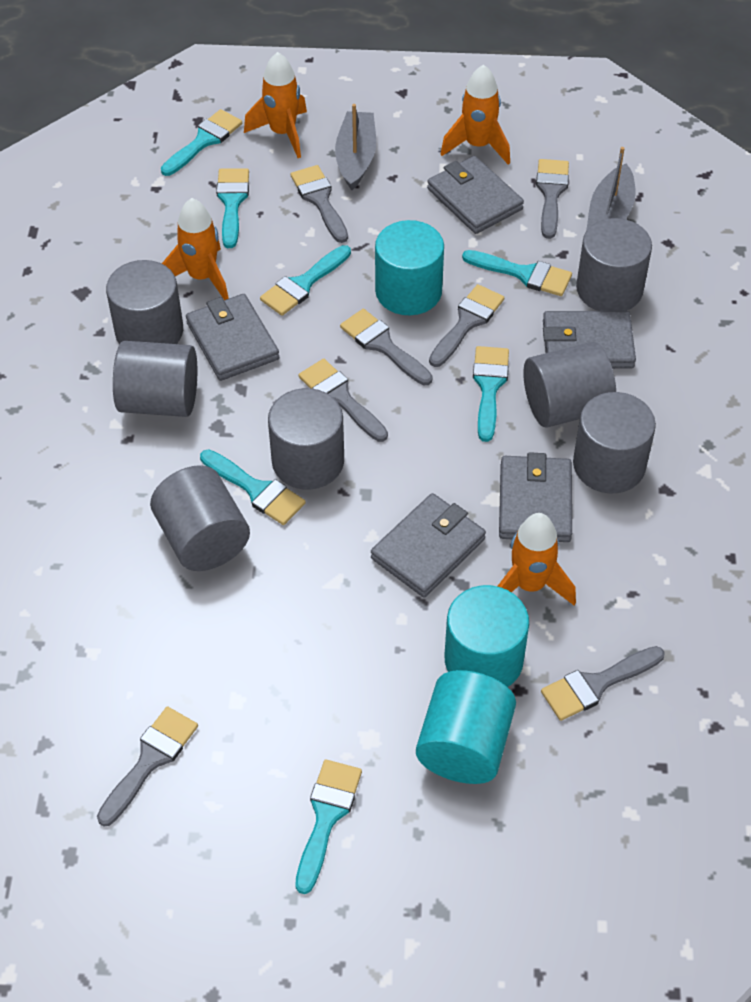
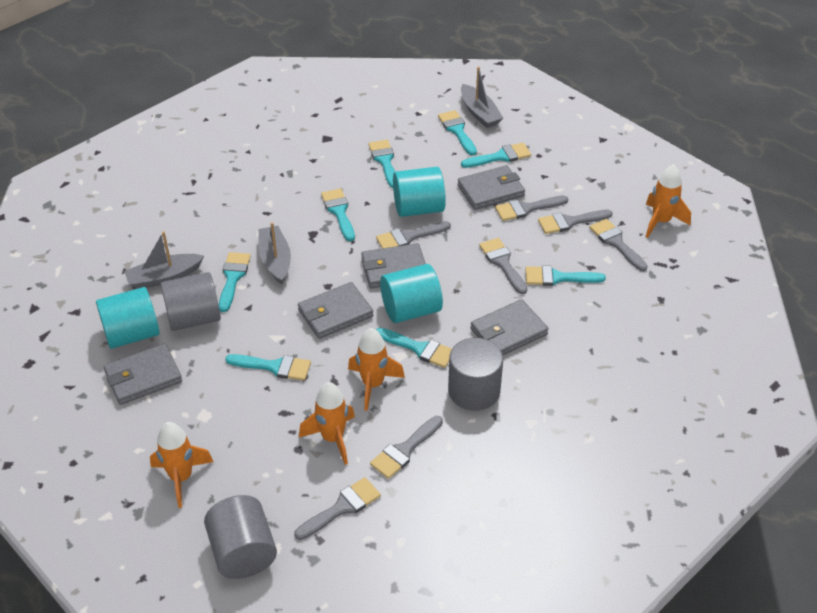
grey boat: 2 -> 3
grey cylinder: 7 -> 3
turquoise brush: 7 -> 8

